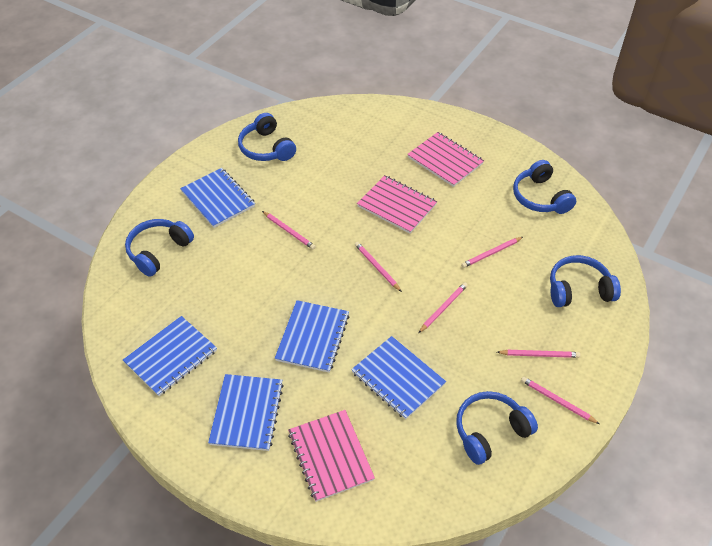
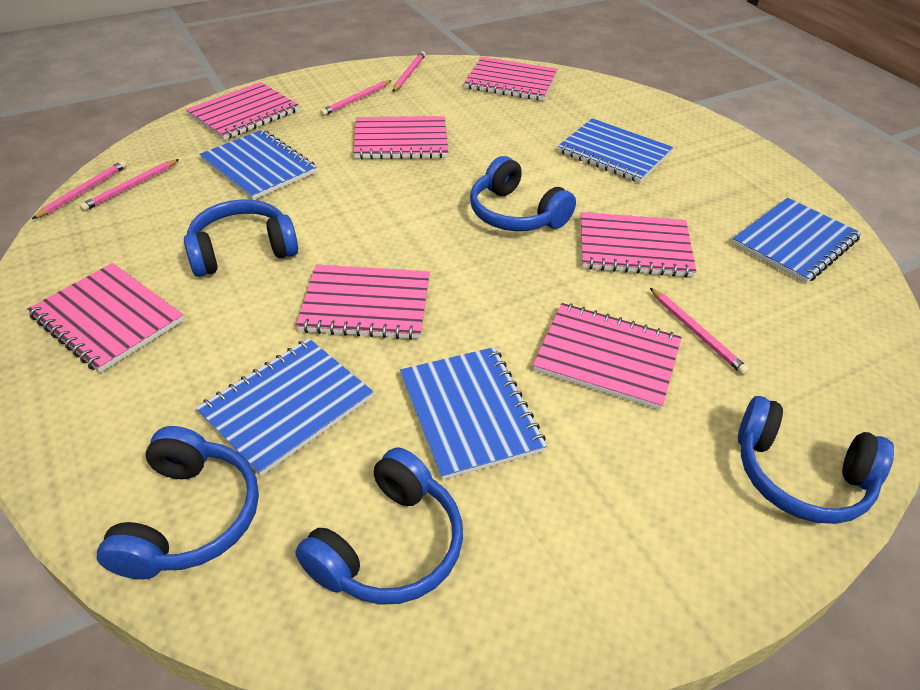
pink notebook: 3 -> 7
pink pencil: 6 -> 5

